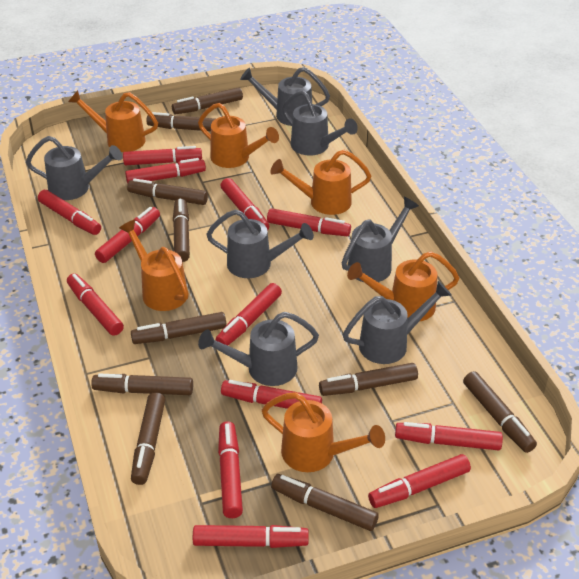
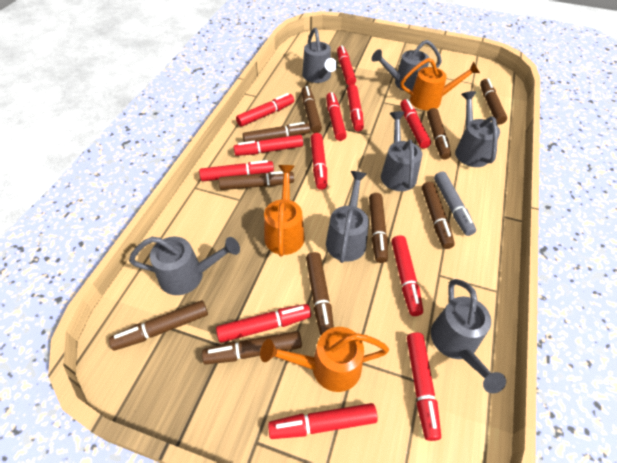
grey marker: 0 -> 1
orange watering can: 6 -> 3
red marker: 13 -> 12

